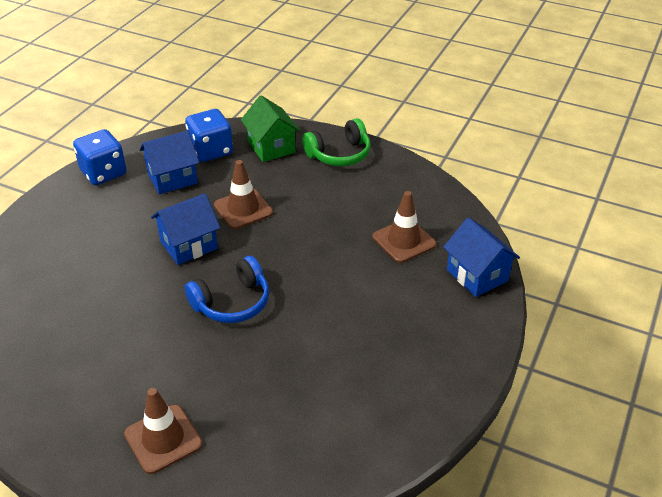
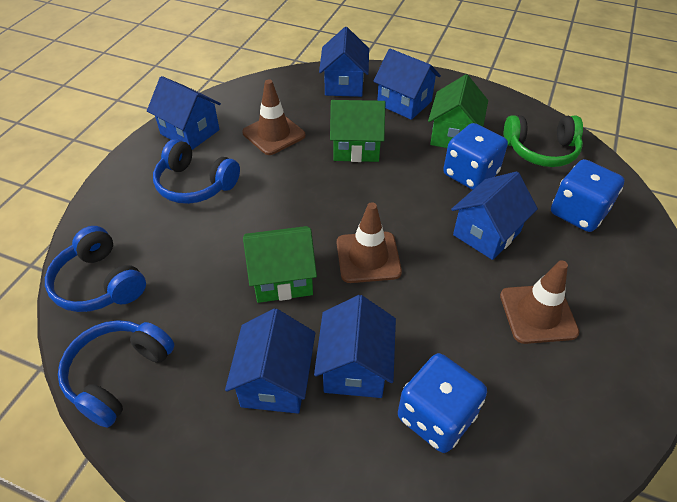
blue dice: 2 -> 3
blue headphones: 1 -> 3
blue house: 3 -> 6
green house: 1 -> 3

